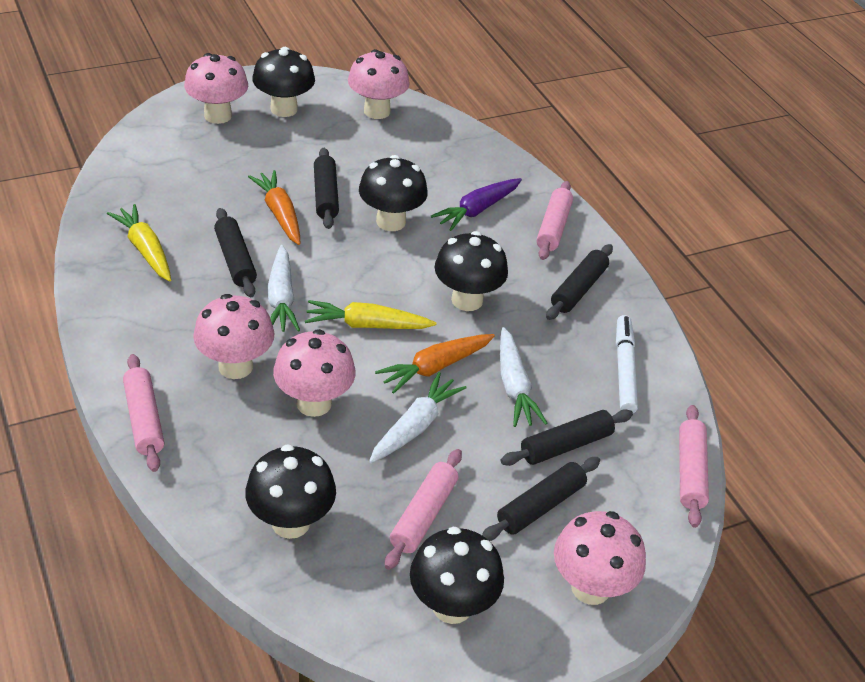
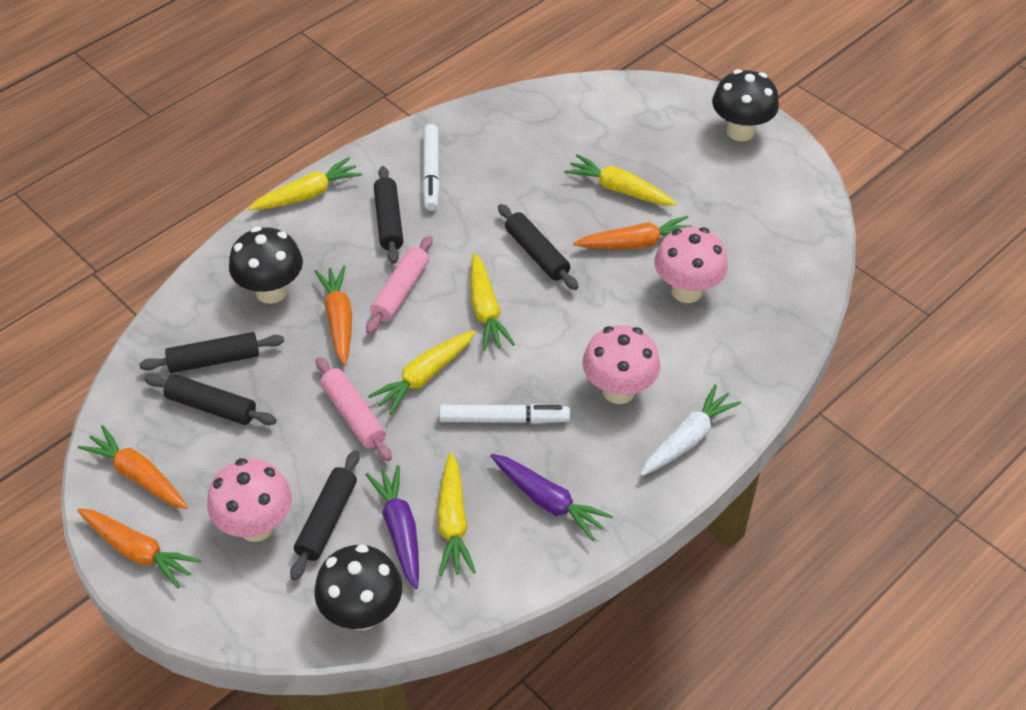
black mushroom: 5 -> 3
orange carrot: 2 -> 4
pink mushroom: 5 -> 3
pink rolling pin: 4 -> 2
purple carrot: 1 -> 2
white carrot: 3 -> 1
white marker: 1 -> 2
yellow carrot: 2 -> 5

